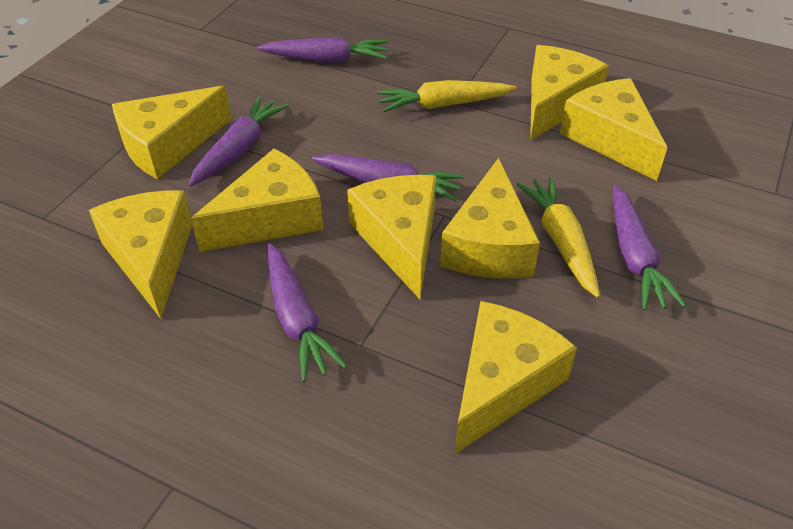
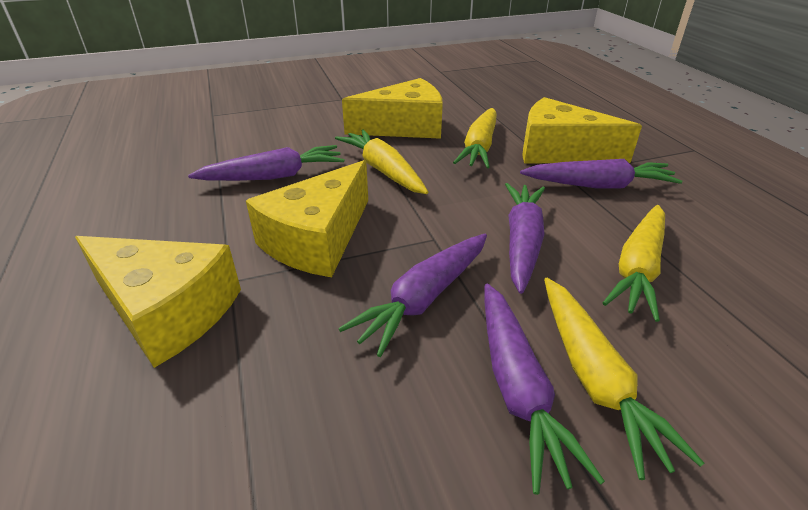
yellow carrot: 2 -> 4
yellow cheese: 8 -> 4

